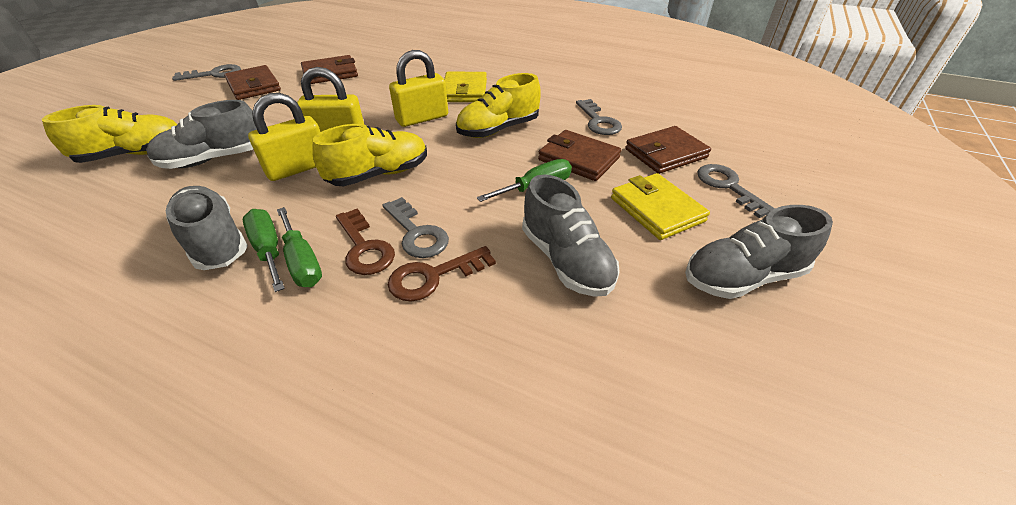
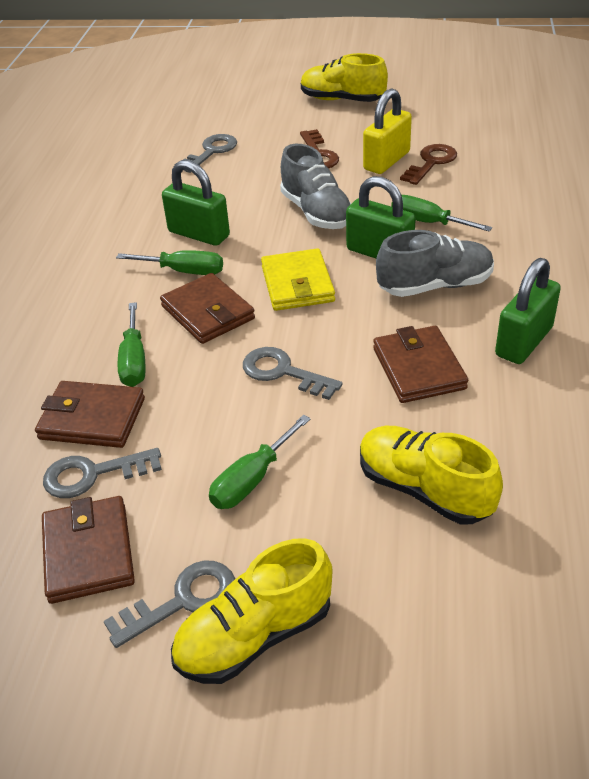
green padlock: 0 -> 3
green screwdriver: 3 -> 4
grey shoe: 4 -> 2
yellow padlock: 3 -> 1
yellow wallet: 2 -> 1

